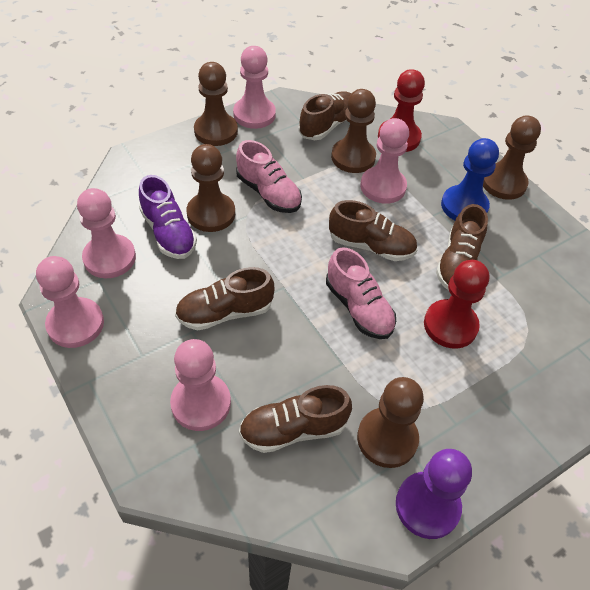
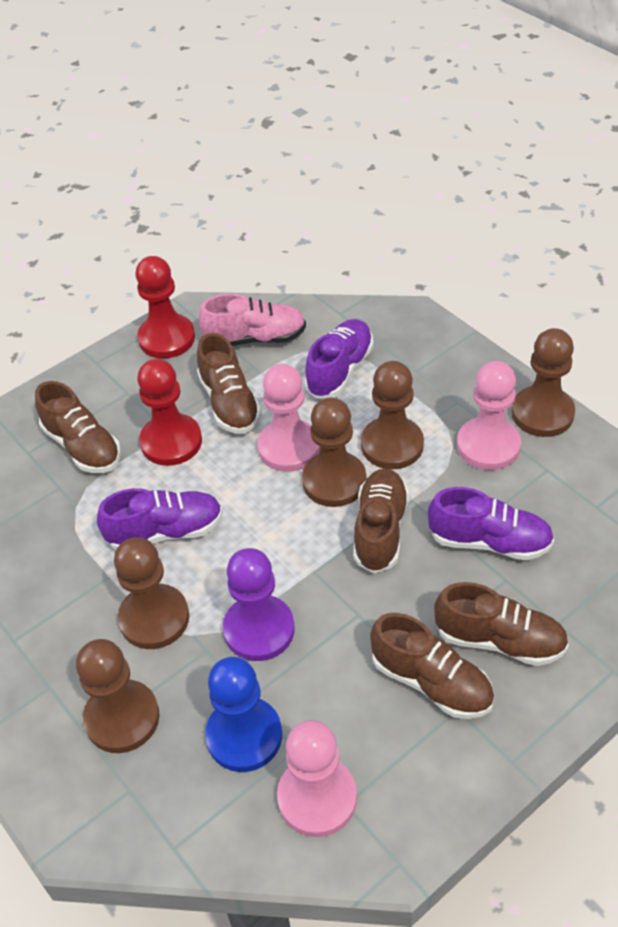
pink pawn: 5 -> 3
pink shoe: 2 -> 1
purple shoe: 1 -> 3

